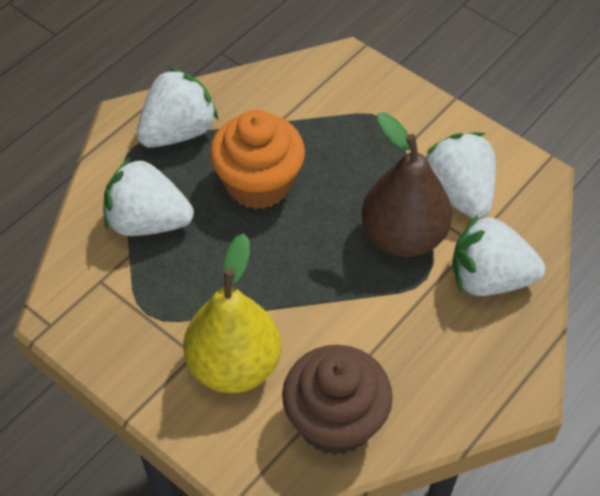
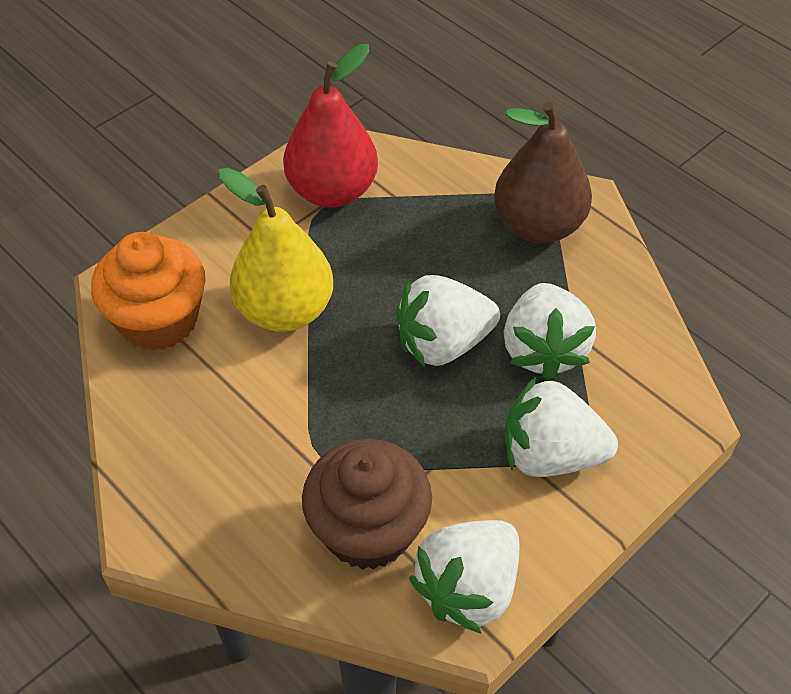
red pear: 0 -> 1

